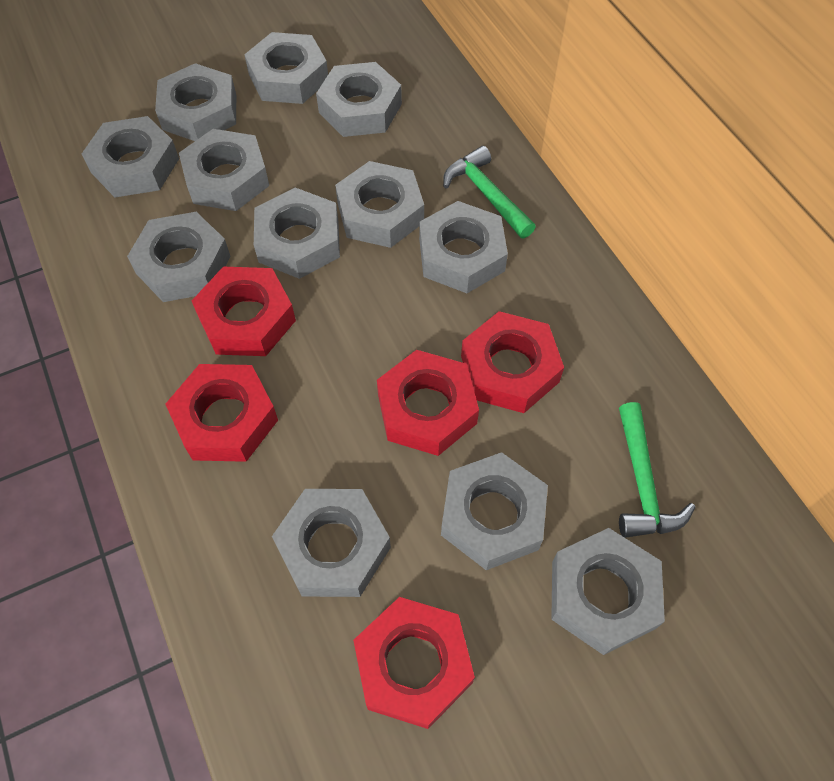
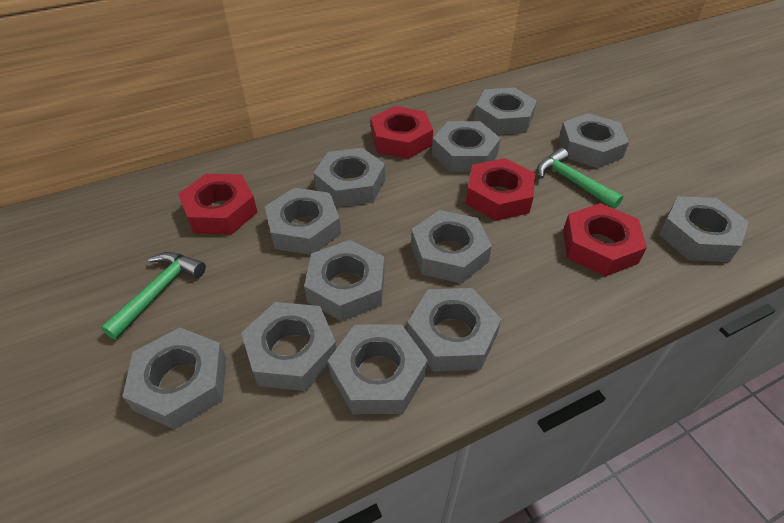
red nut: 5 -> 4

